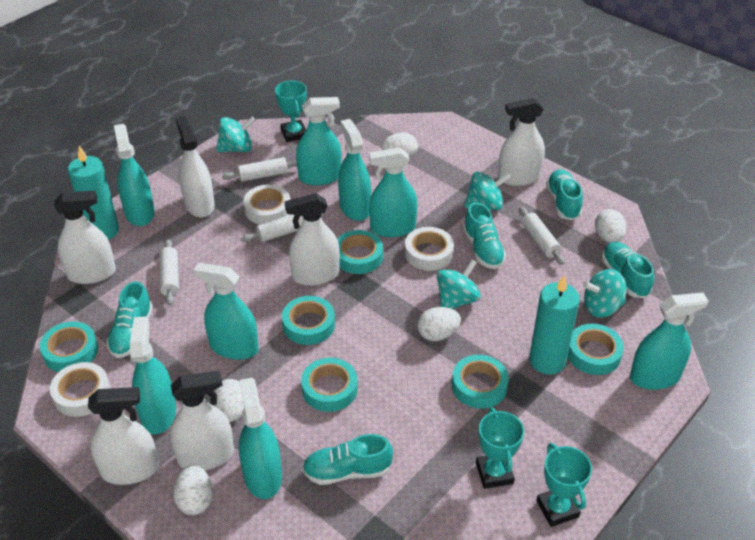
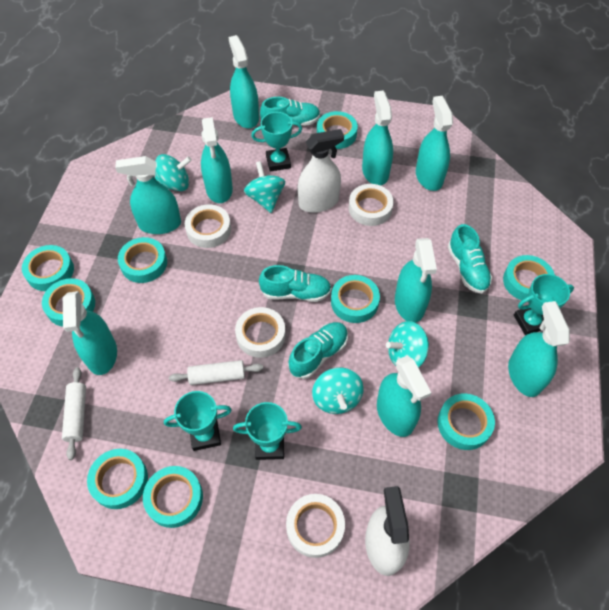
turquoise candle: 2 -> 0
turquoise shoe: 5 -> 4
turquoise spray bottle: 8 -> 9
turquoise tape: 6 -> 9
turquoise trophy: 3 -> 4
white egg: 5 -> 0
white rolling pin: 4 -> 2
white spray bottle: 6 -> 2
white tape: 3 -> 4

